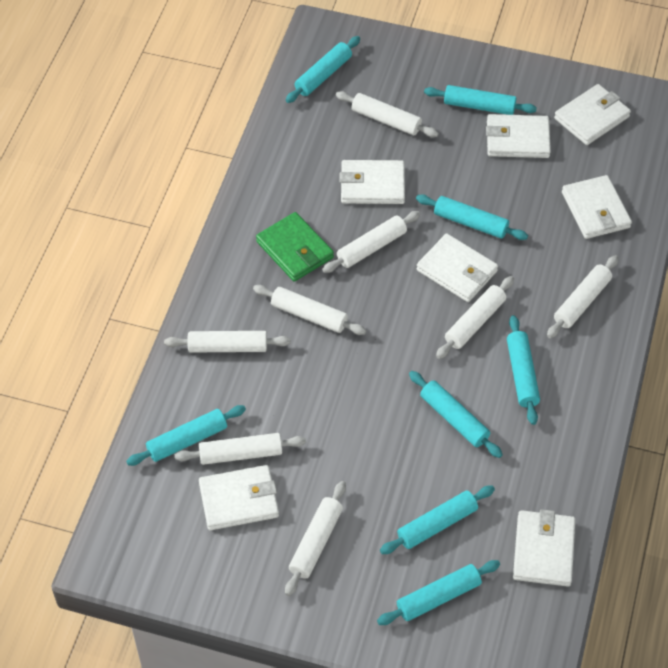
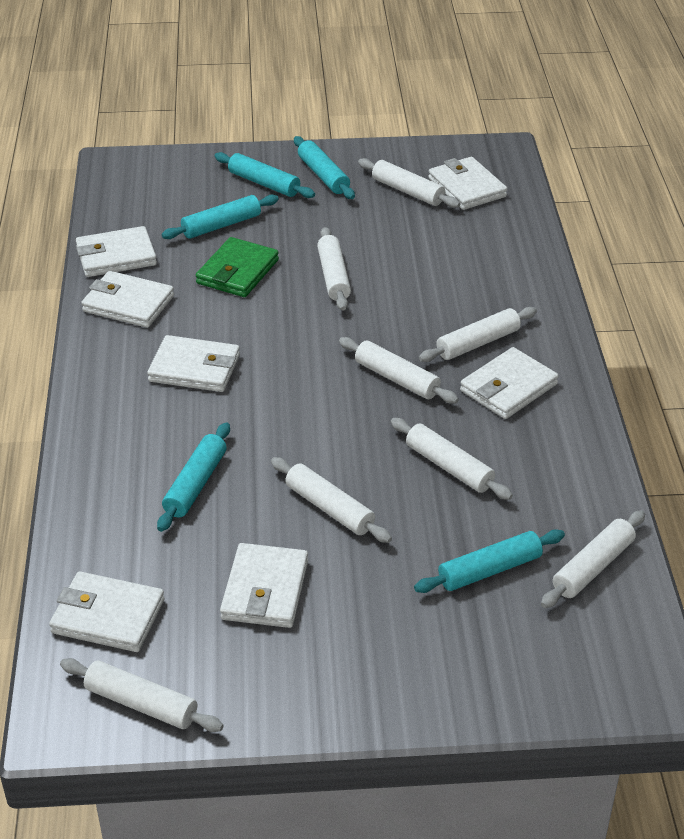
turquoise rolling pin: 8 -> 5

